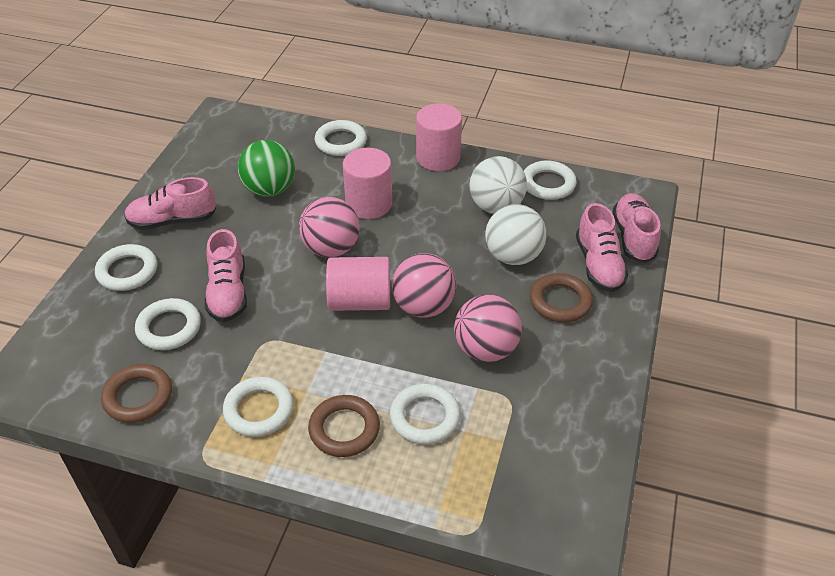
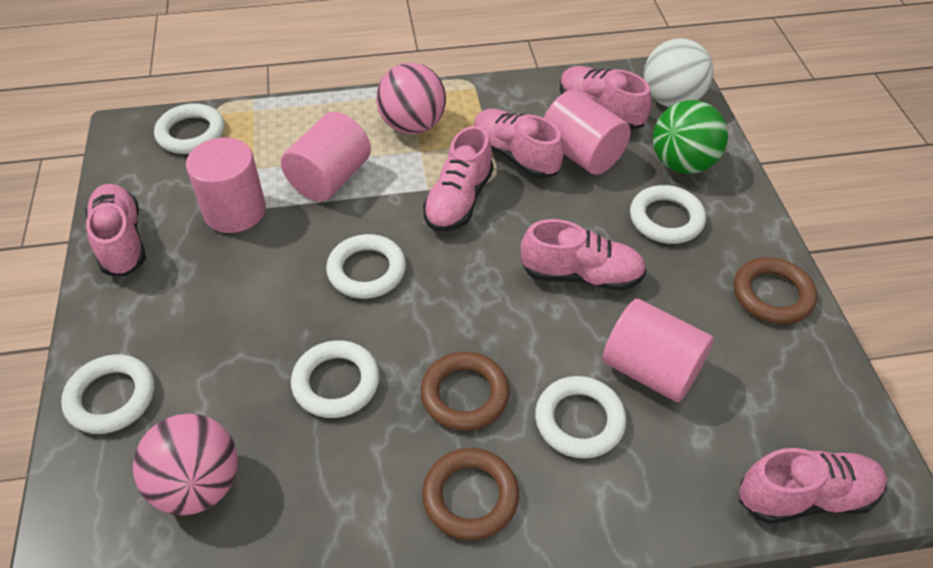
pink ball: 3 -> 2
pink cylinder: 3 -> 4
pink shoe: 4 -> 6
white ball: 2 -> 1

